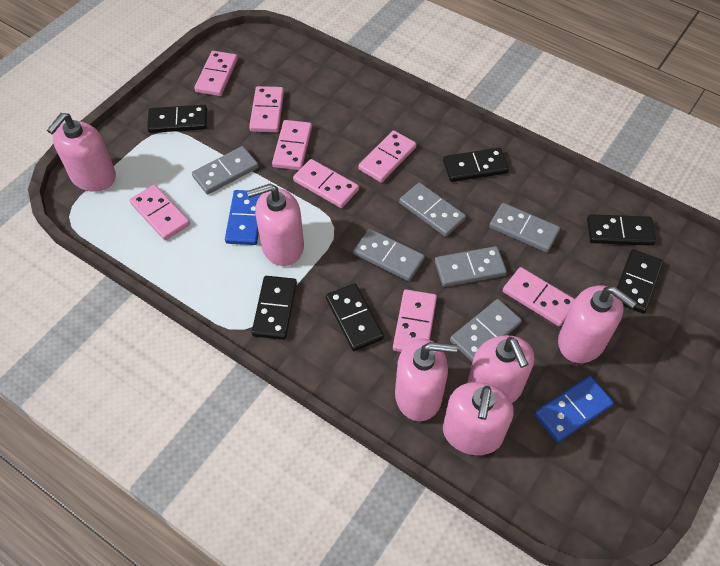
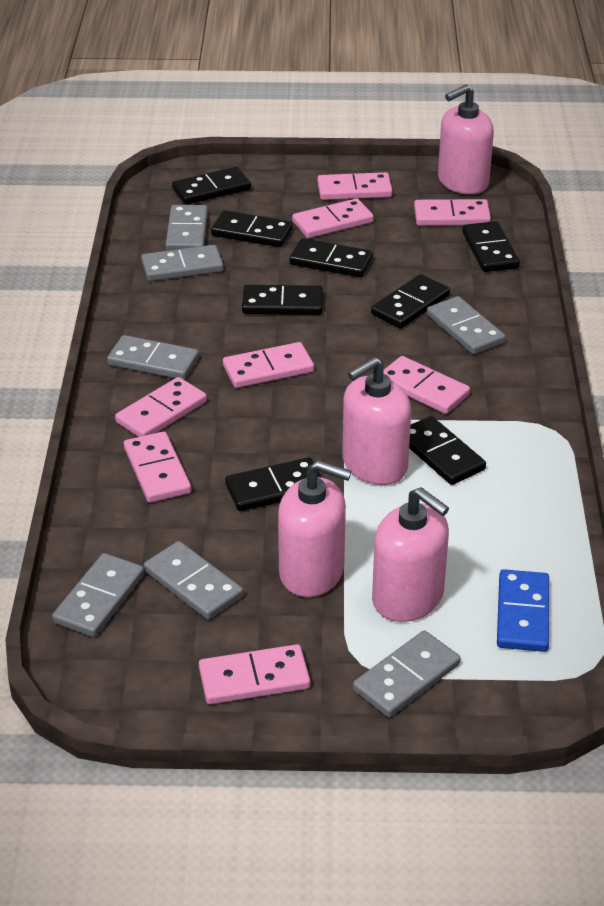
black domino: 6 -> 8
blue domino: 2 -> 1
grey domino: 6 -> 7
pink soap dispenser: 6 -> 4

